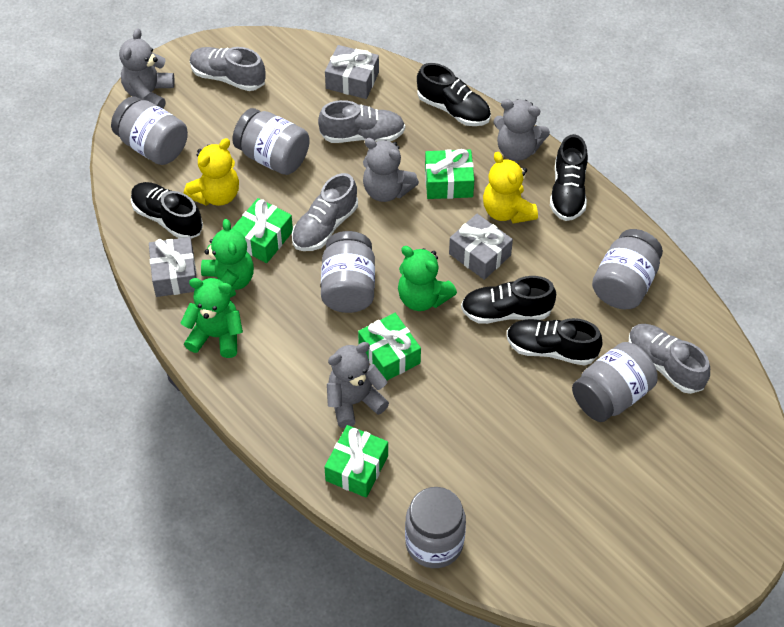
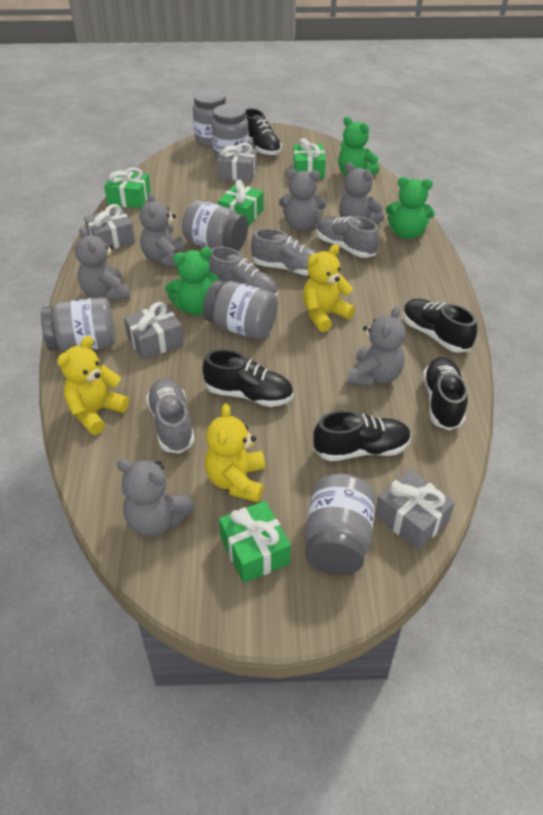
grey gift: 3 -> 4
grey teddy bear: 4 -> 6
yellow teddy bear: 2 -> 3

